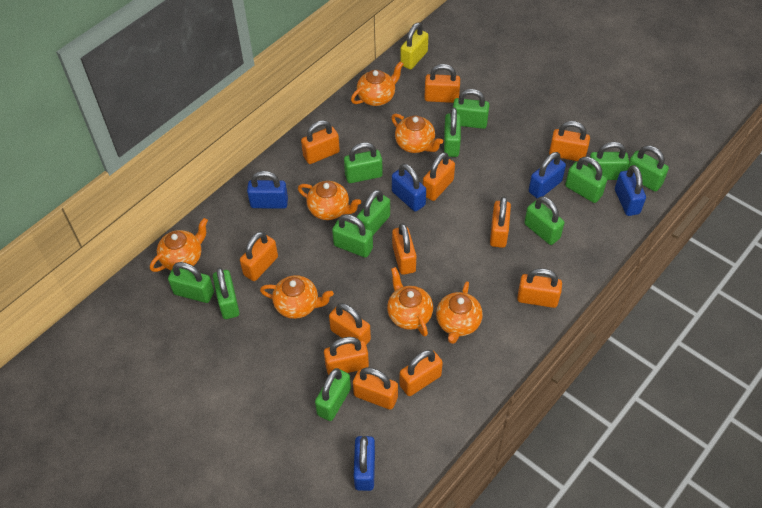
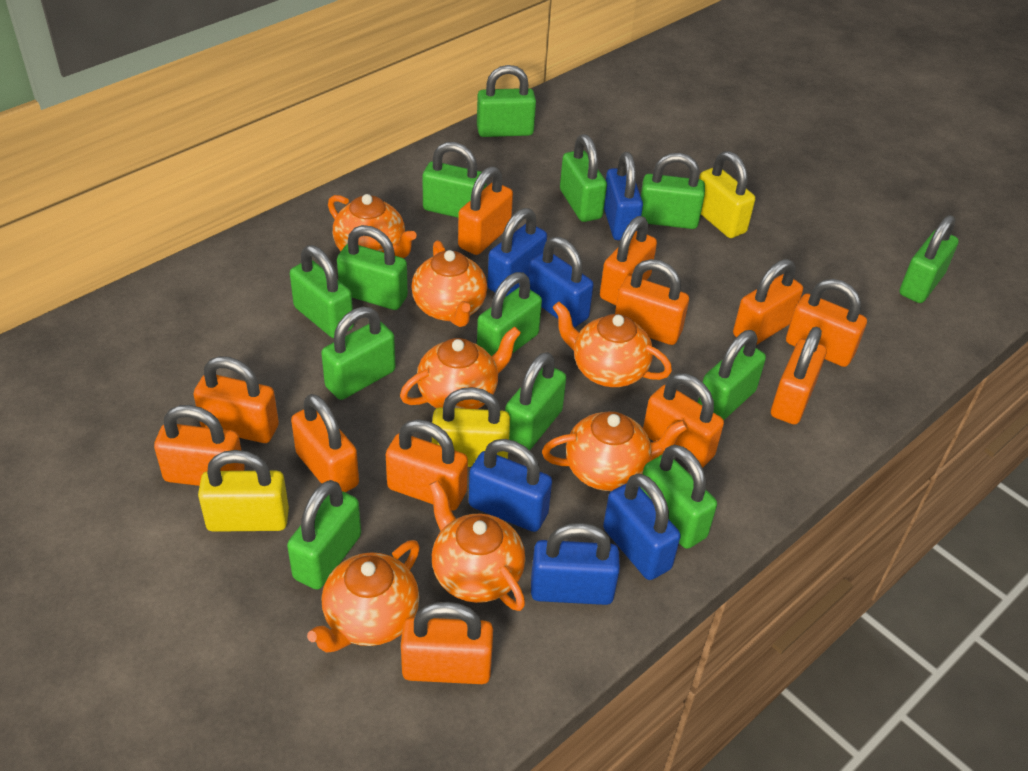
blue padlock: 5 -> 6
green padlock: 12 -> 13
yellow padlock: 1 -> 3

